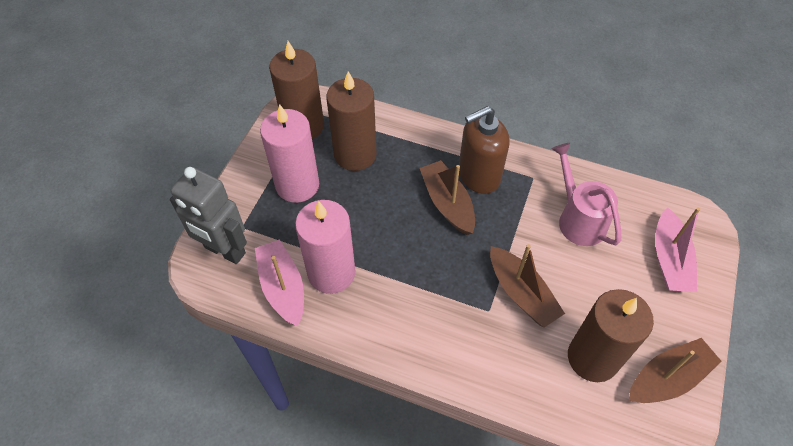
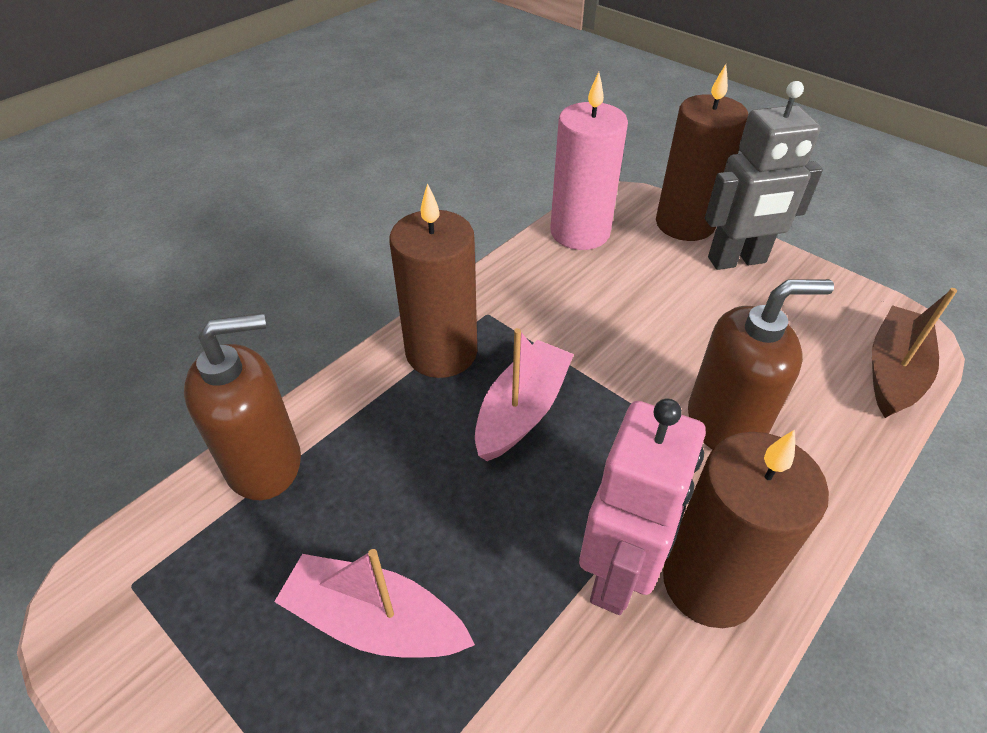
brown boat: 3 -> 1
brown soap dispenser: 1 -> 2
pink candle: 2 -> 1
pink robot: 0 -> 1
pink watering can: 1 -> 0

